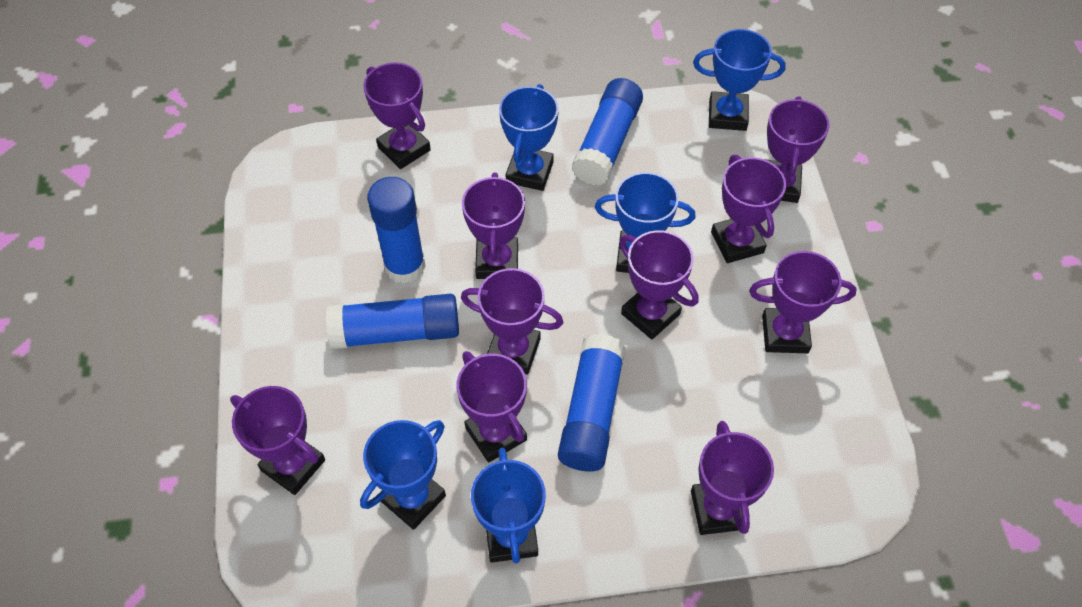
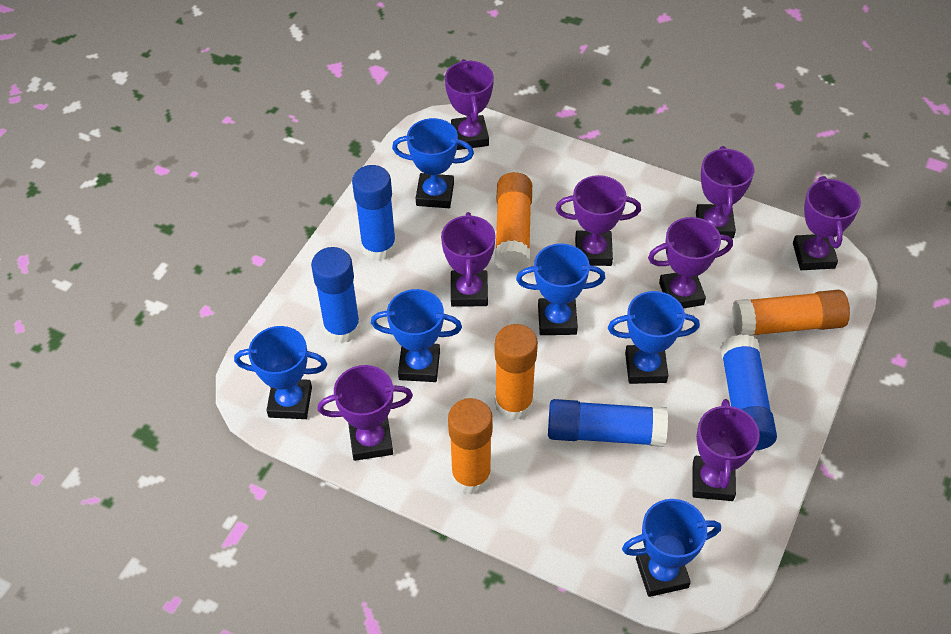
blue trophy: 5 -> 6
orange glue stick: 0 -> 4
purple trophy: 10 -> 8

